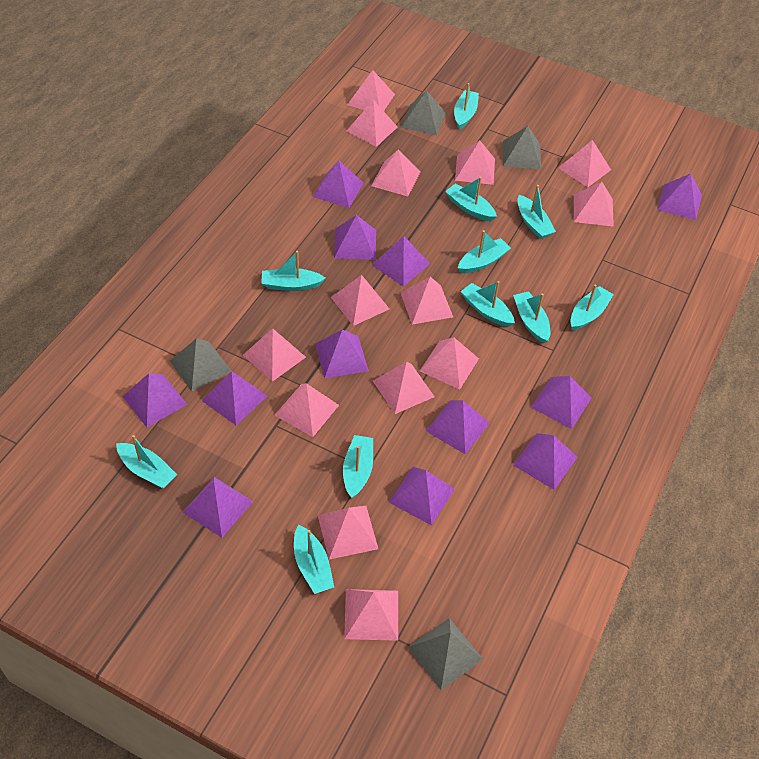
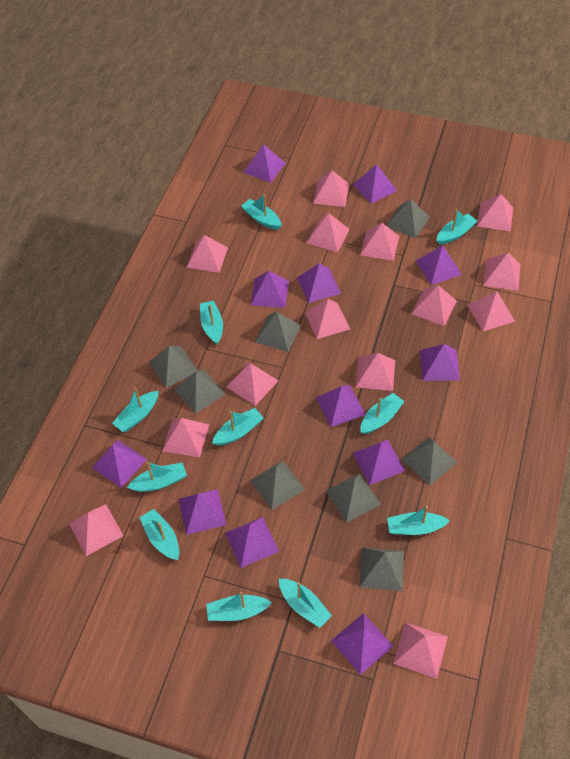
grey pyramid: 4 -> 8

